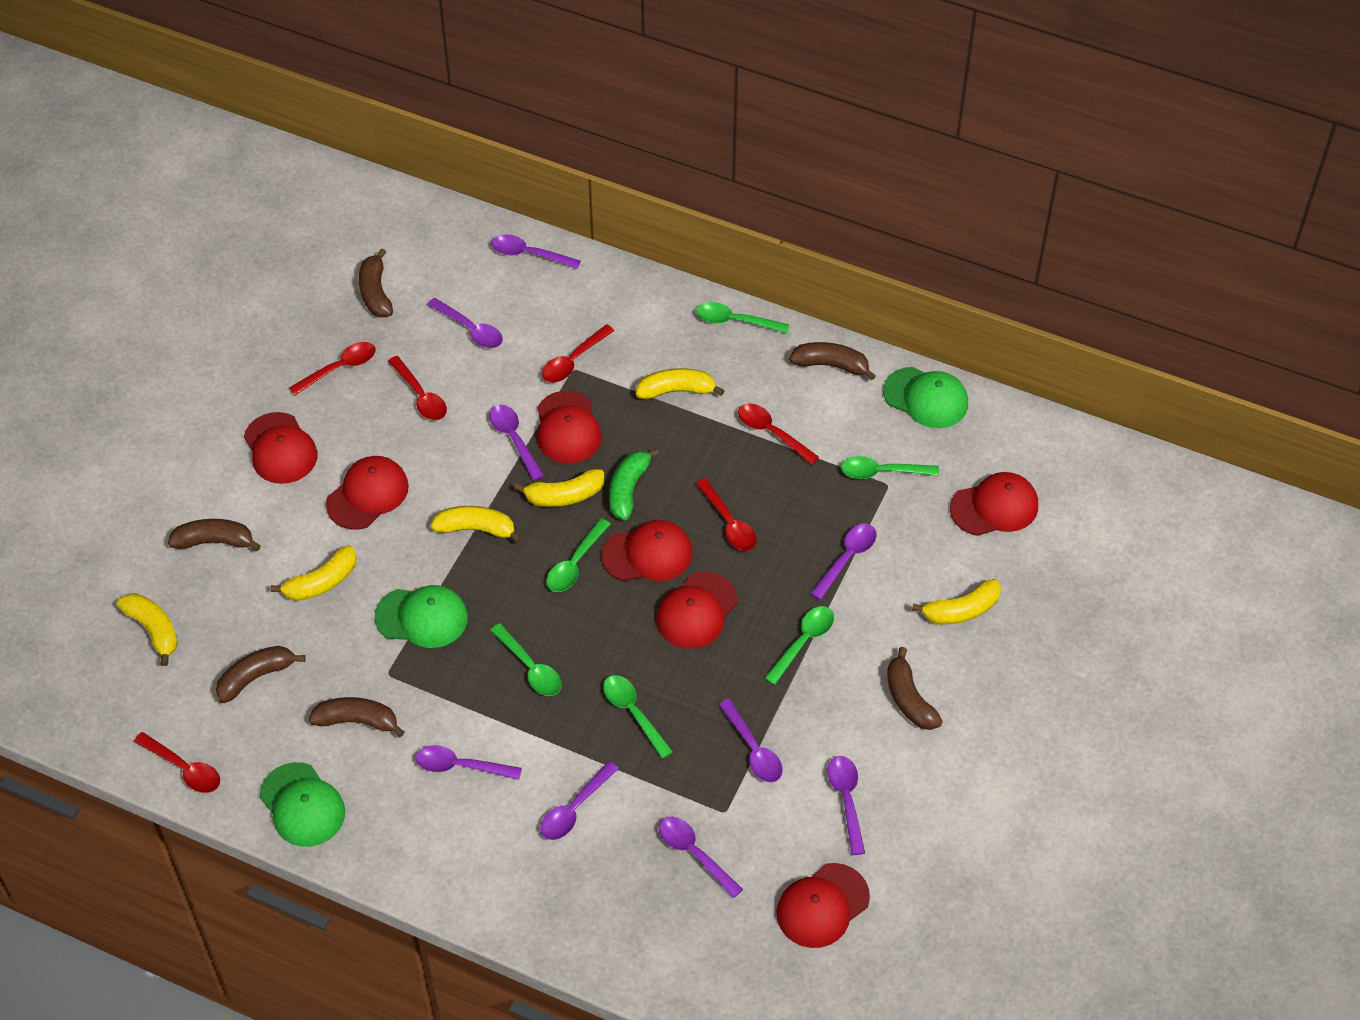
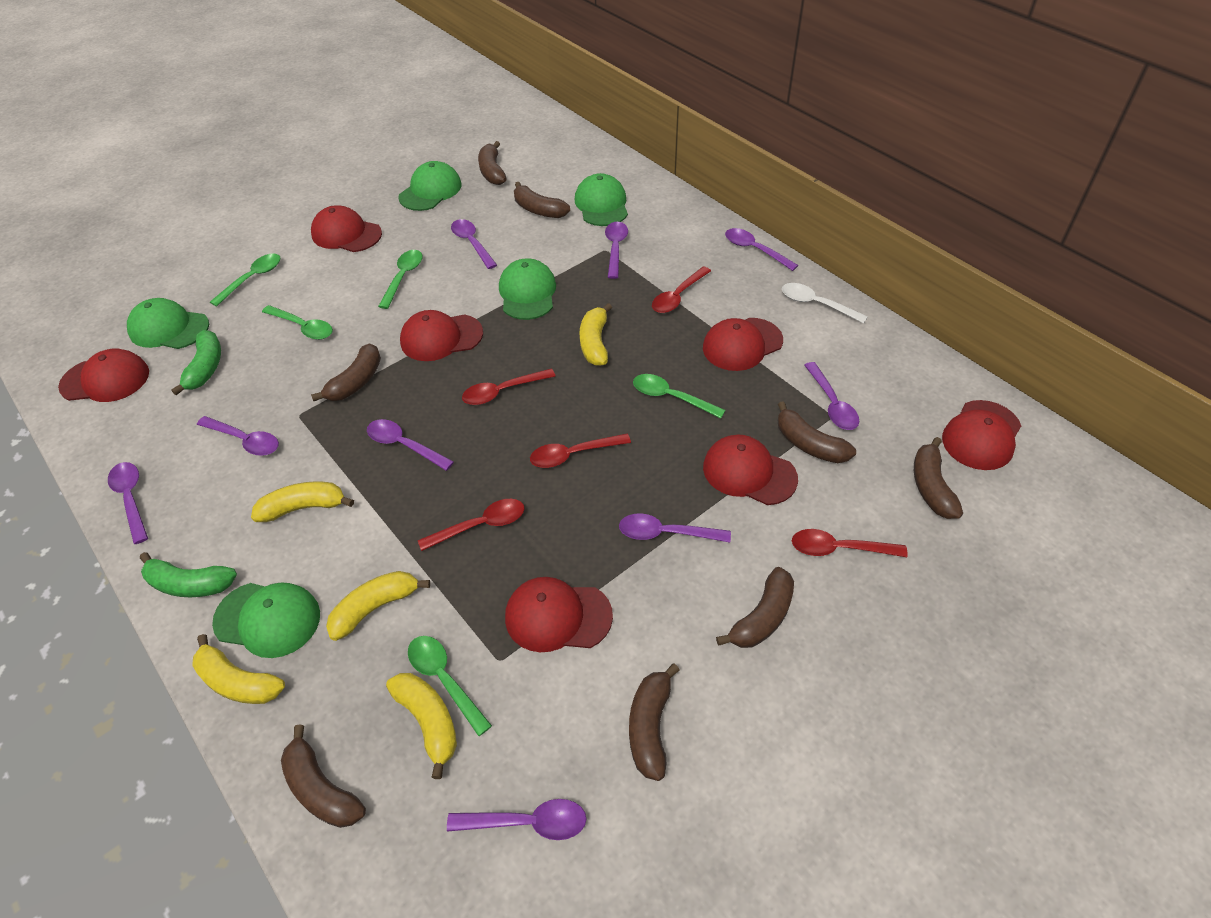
brown banana: 6 -> 8
green banana: 1 -> 2
green cap: 3 -> 5
green spoon: 6 -> 5
red spoon: 6 -> 5
white spoon: 0 -> 1
yellow banana: 6 -> 5

